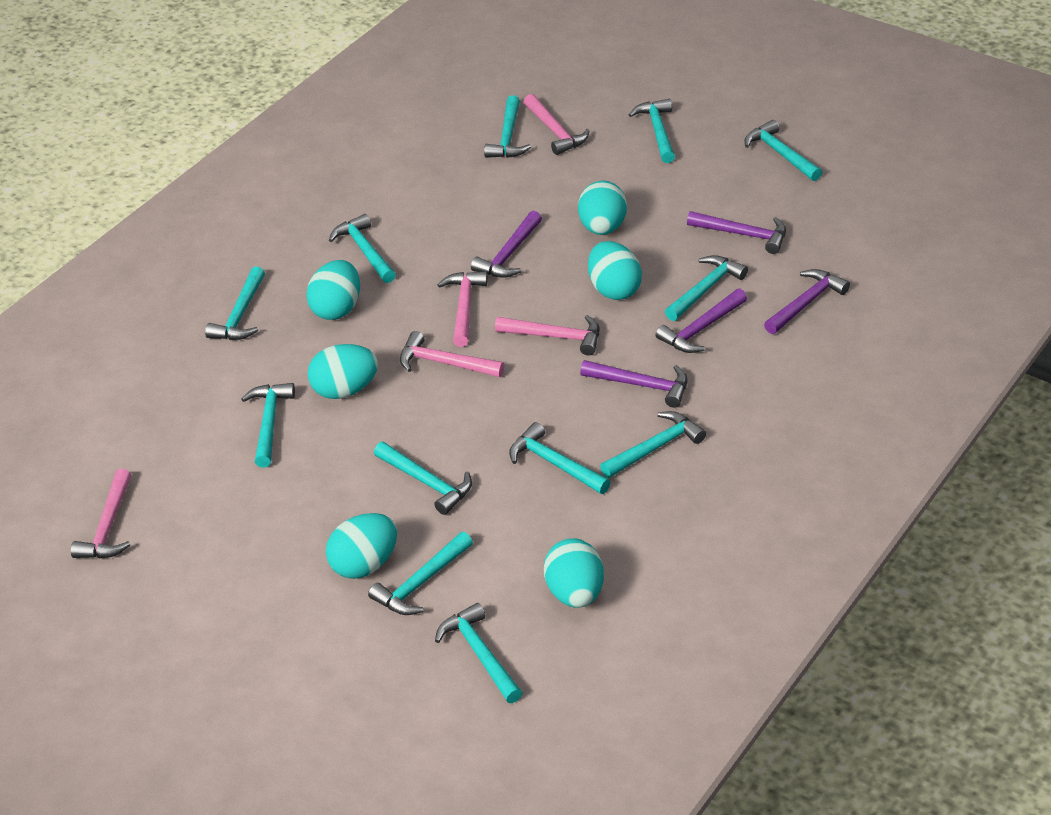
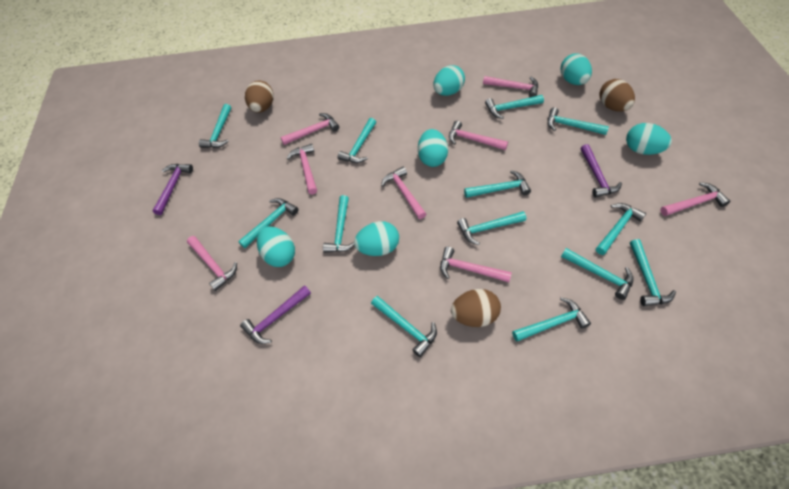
brown egg: 0 -> 3
pink hammer: 5 -> 8
purple hammer: 5 -> 3
turquoise hammer: 12 -> 13

